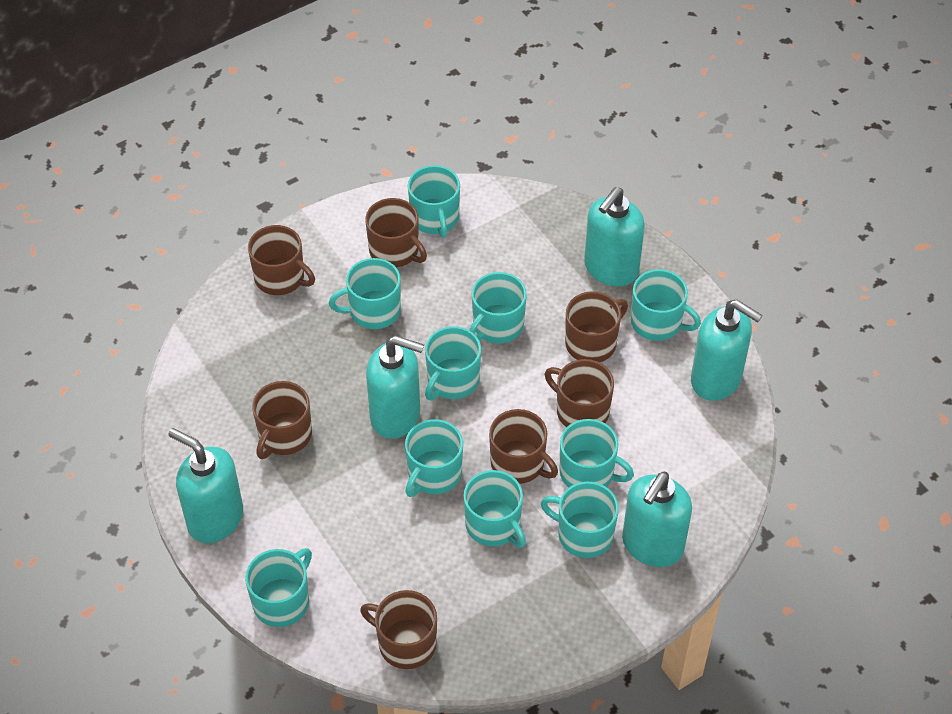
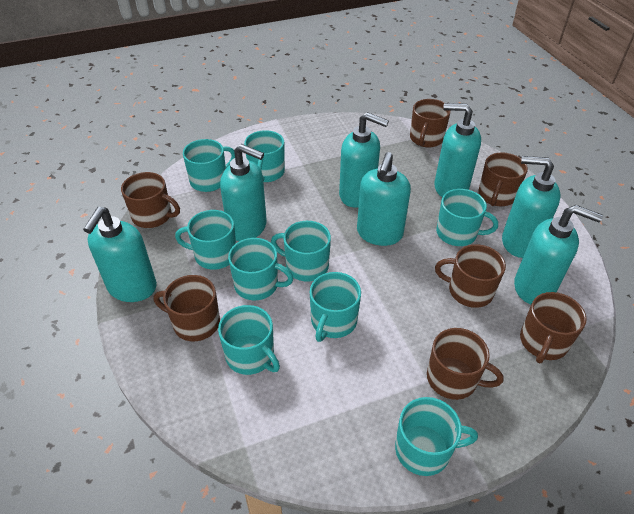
turquoise mug: 10 -> 9
turquoise soap dispenser: 5 -> 7

